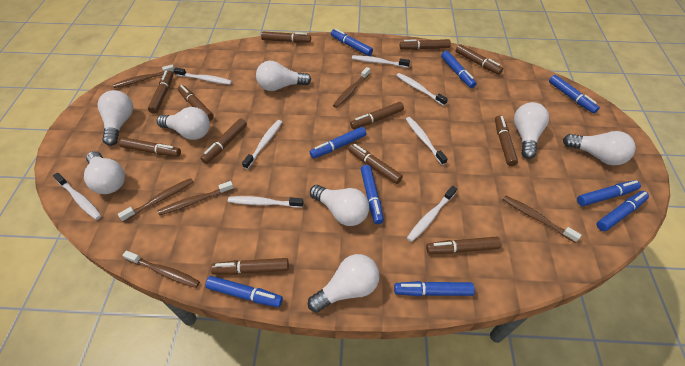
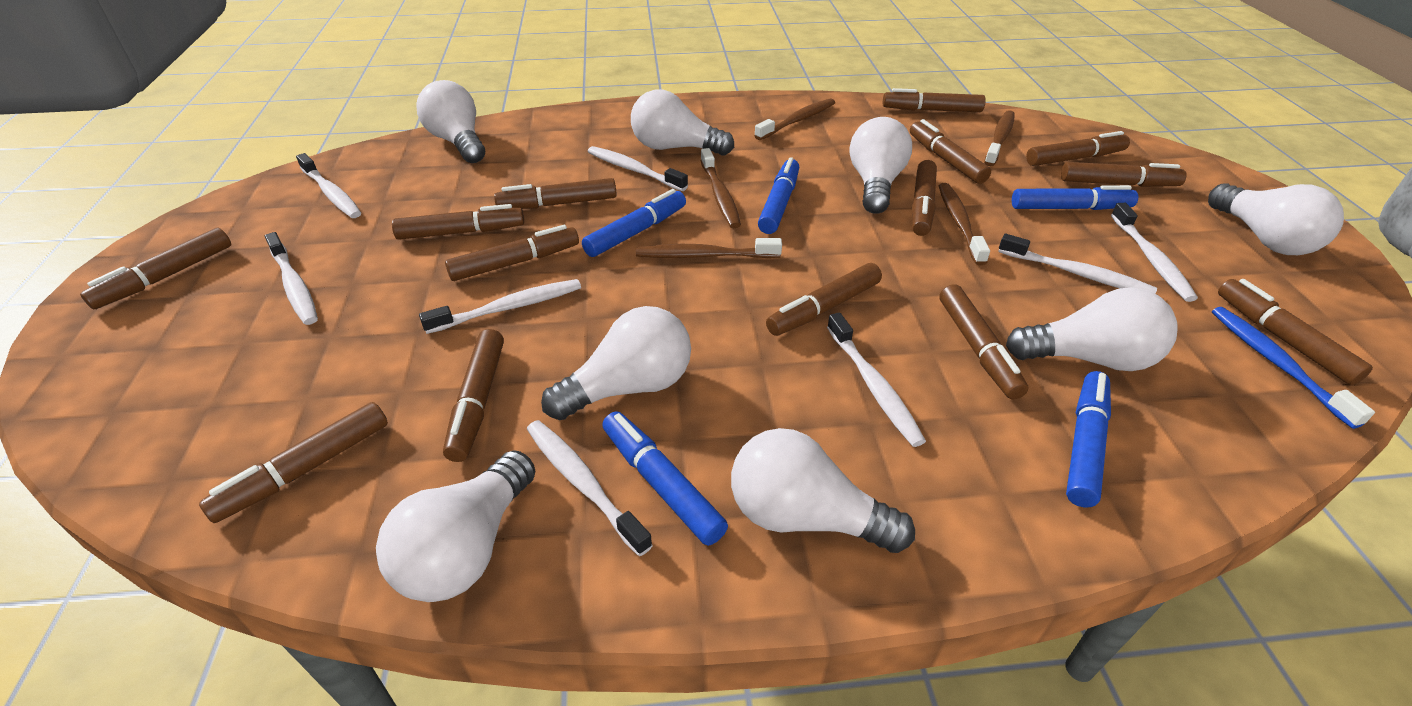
blue marker: 9 -> 5
blue toothbrush: 0 -> 1
brown marker: 12 -> 14
brown toothbrush: 6 -> 5

